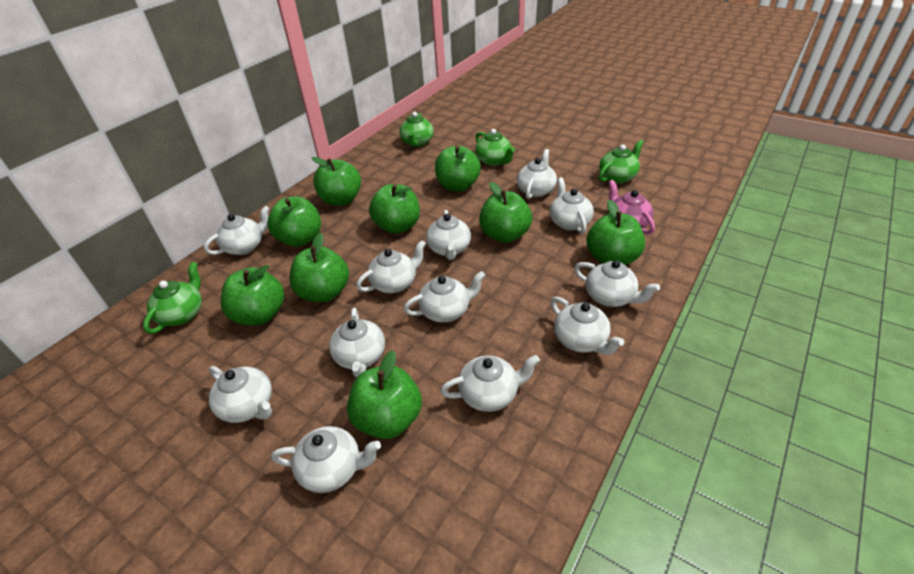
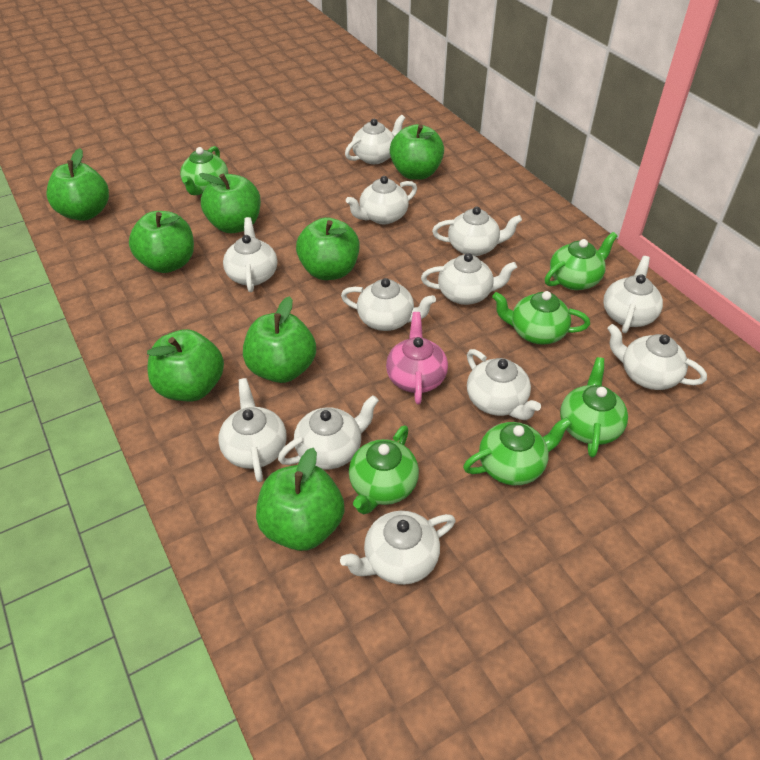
green apple: 9 -> 8
green teapot: 4 -> 6

